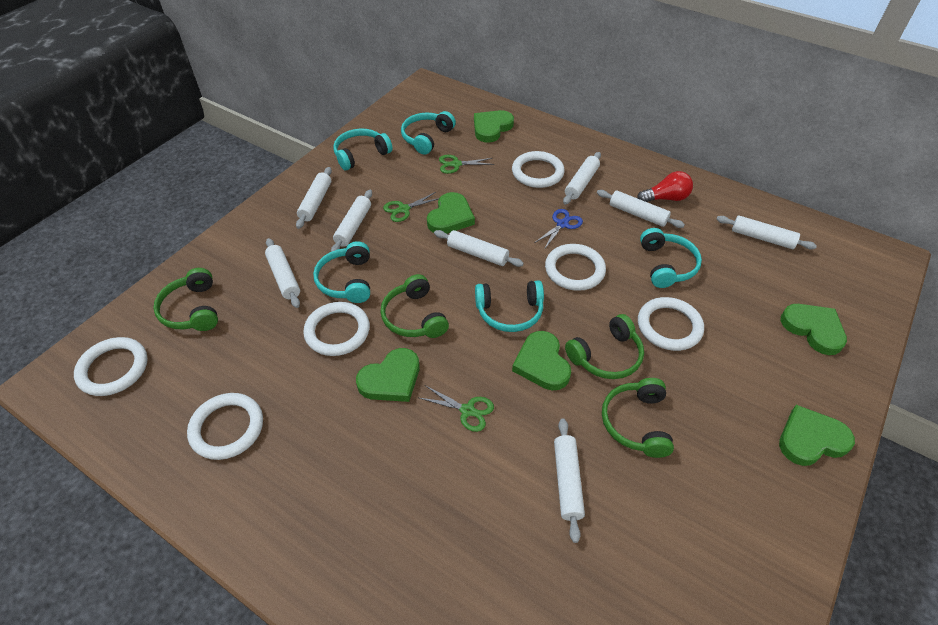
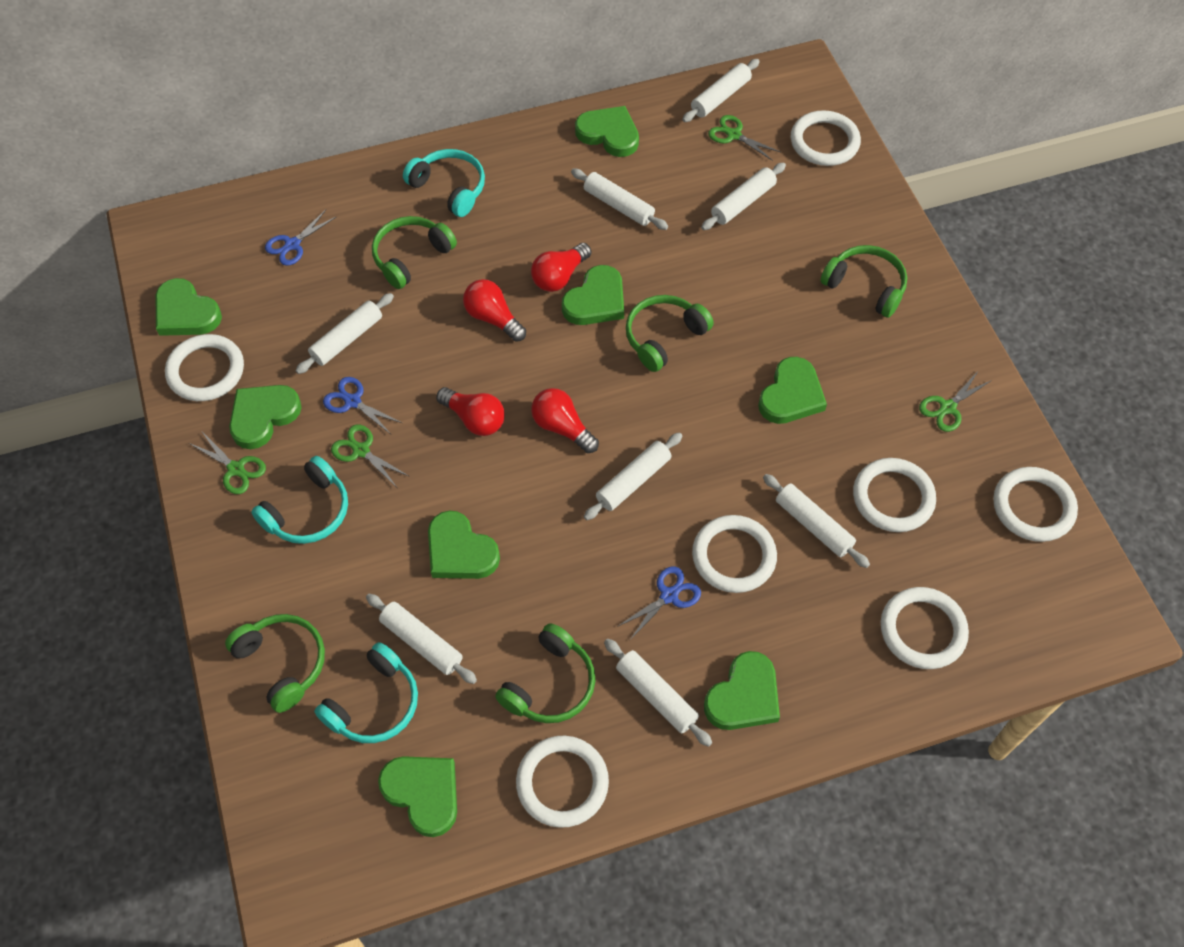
blue scissors: 1 -> 3
green headphones: 4 -> 5
green heart: 6 -> 8
green scissors: 3 -> 4
red light bulb: 1 -> 4
turquoise headphones: 5 -> 3
white ring: 6 -> 7

